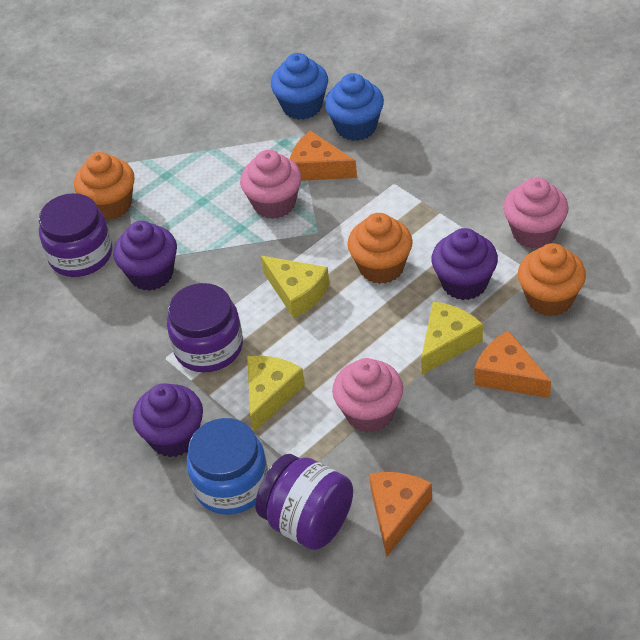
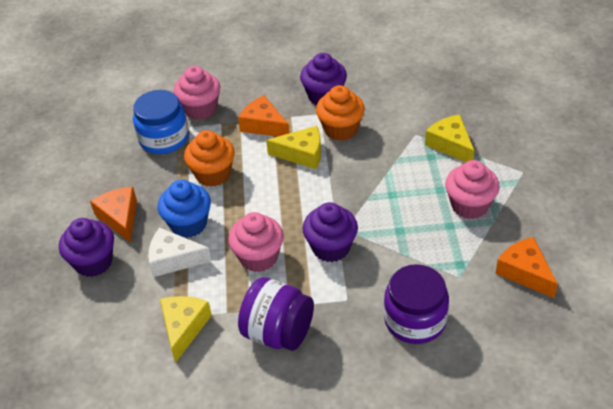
blue cupcake: 2 -> 1
orange cupcake: 3 -> 2
purple jar: 3 -> 2
white cheese: 0 -> 1

